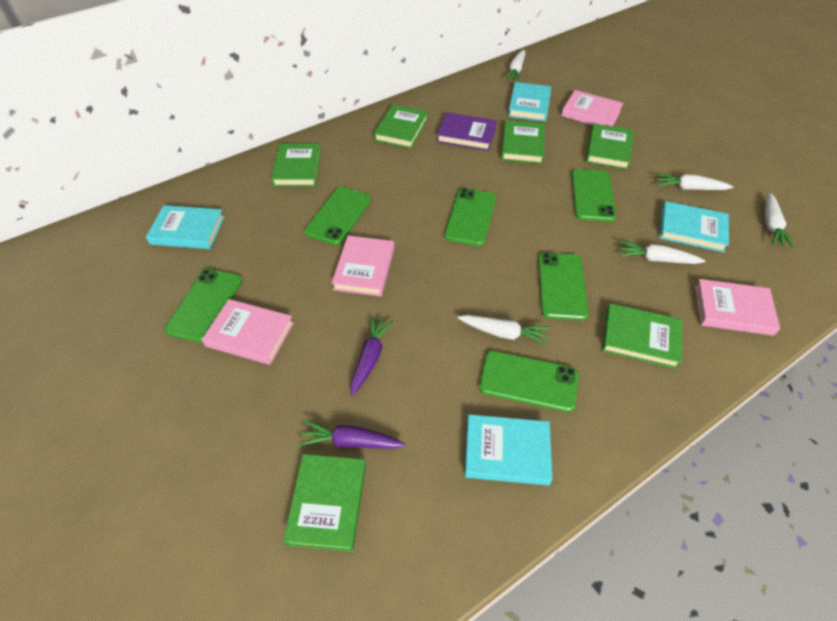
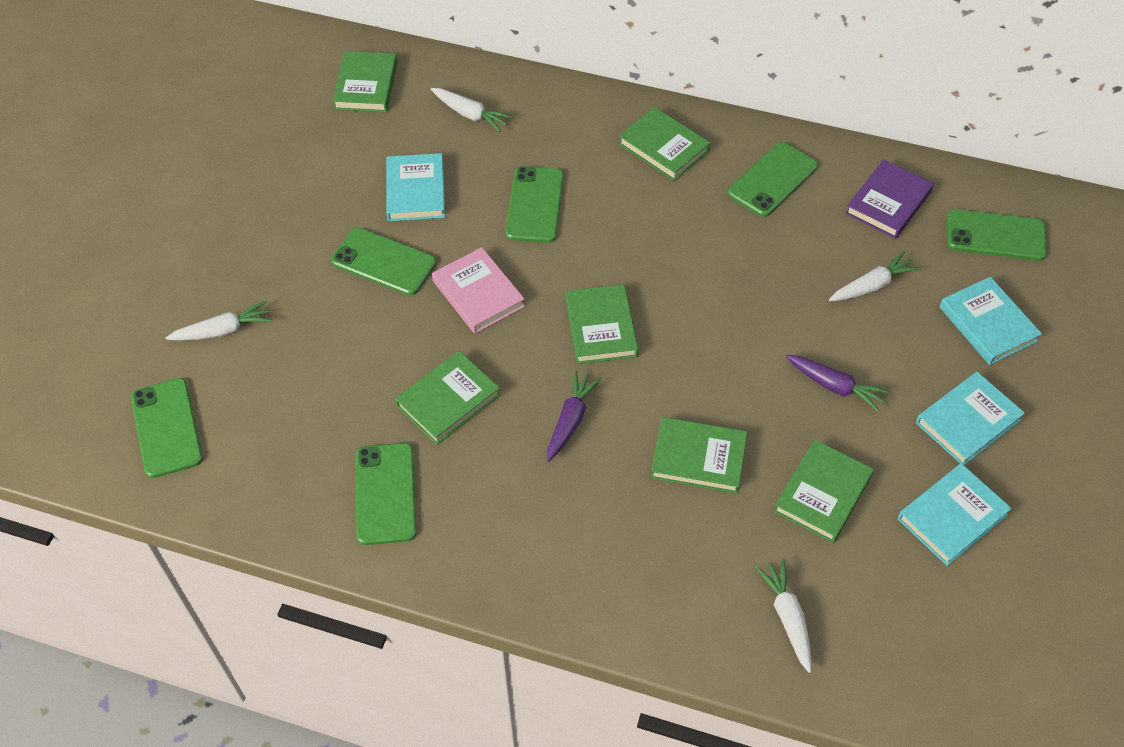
pink book: 4 -> 1
white carrot: 5 -> 4

